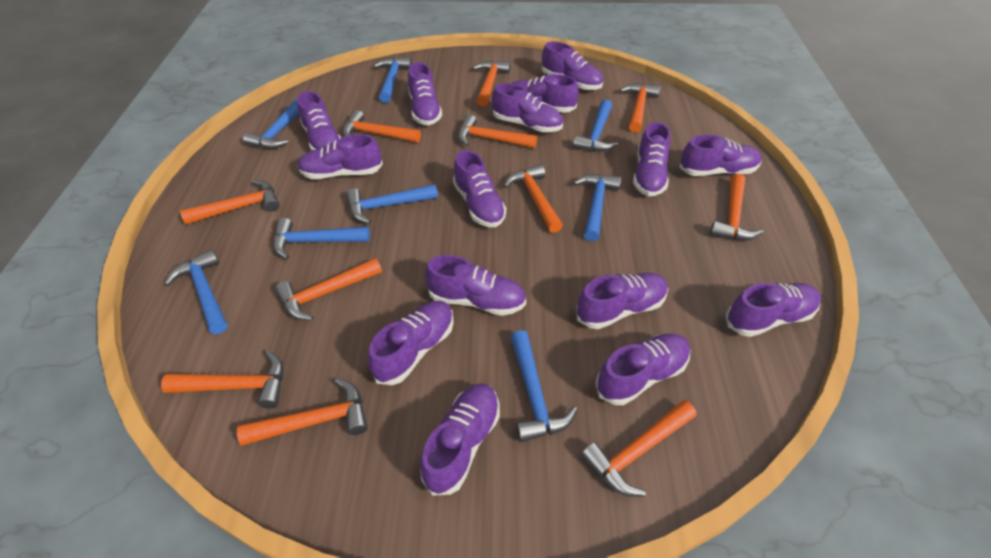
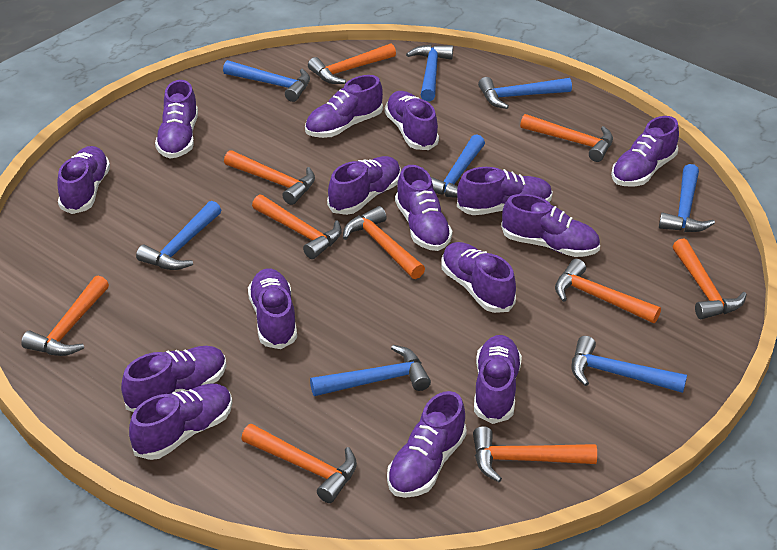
orange hammer: 11 -> 10

